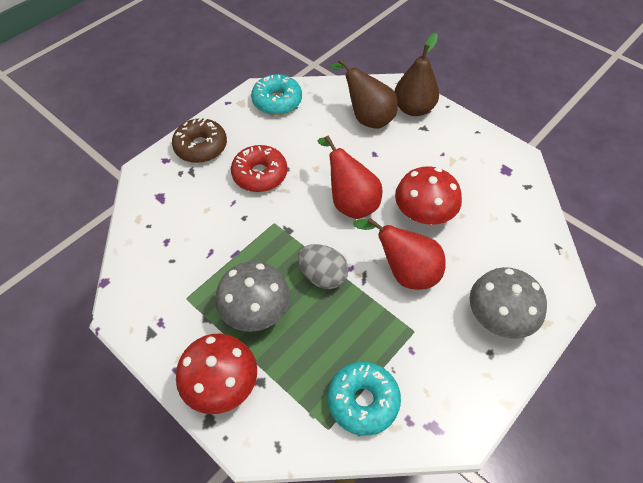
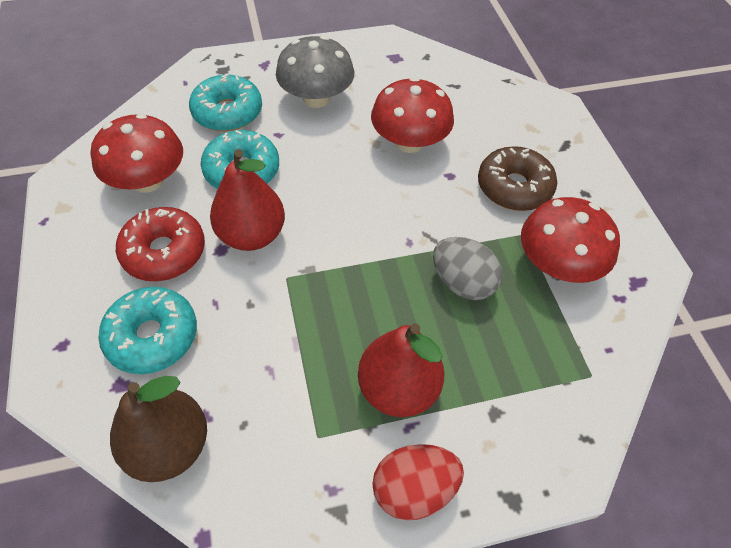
brown pear: 2 -> 1
grey mushroom: 2 -> 1
red egg: 0 -> 1
red mushroom: 2 -> 3
turquoise donut: 2 -> 3

